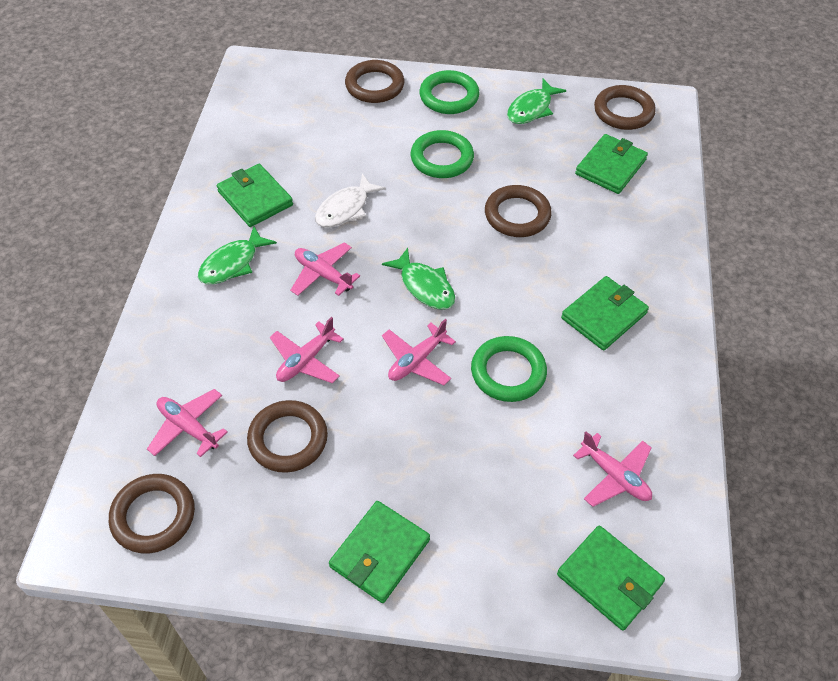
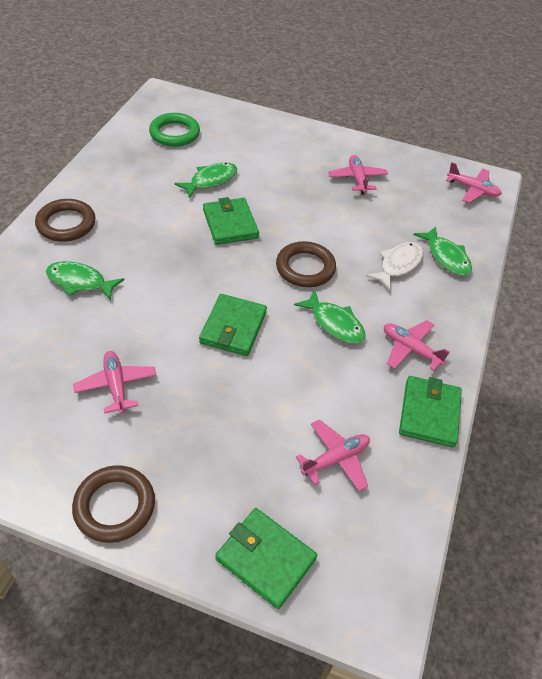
brown ring: 5 -> 3
green fish: 3 -> 4
green ring: 3 -> 1
green wallet: 5 -> 4

